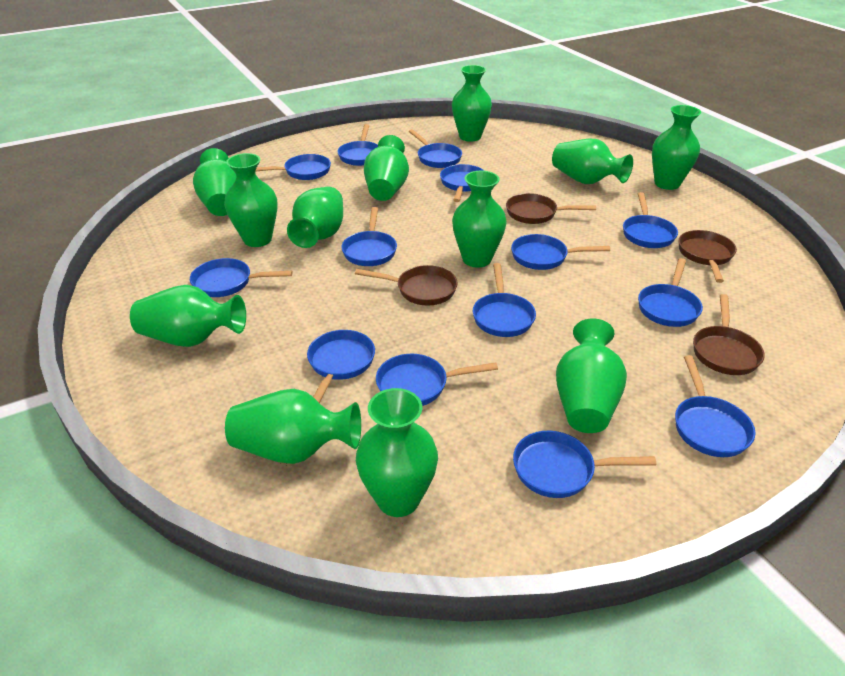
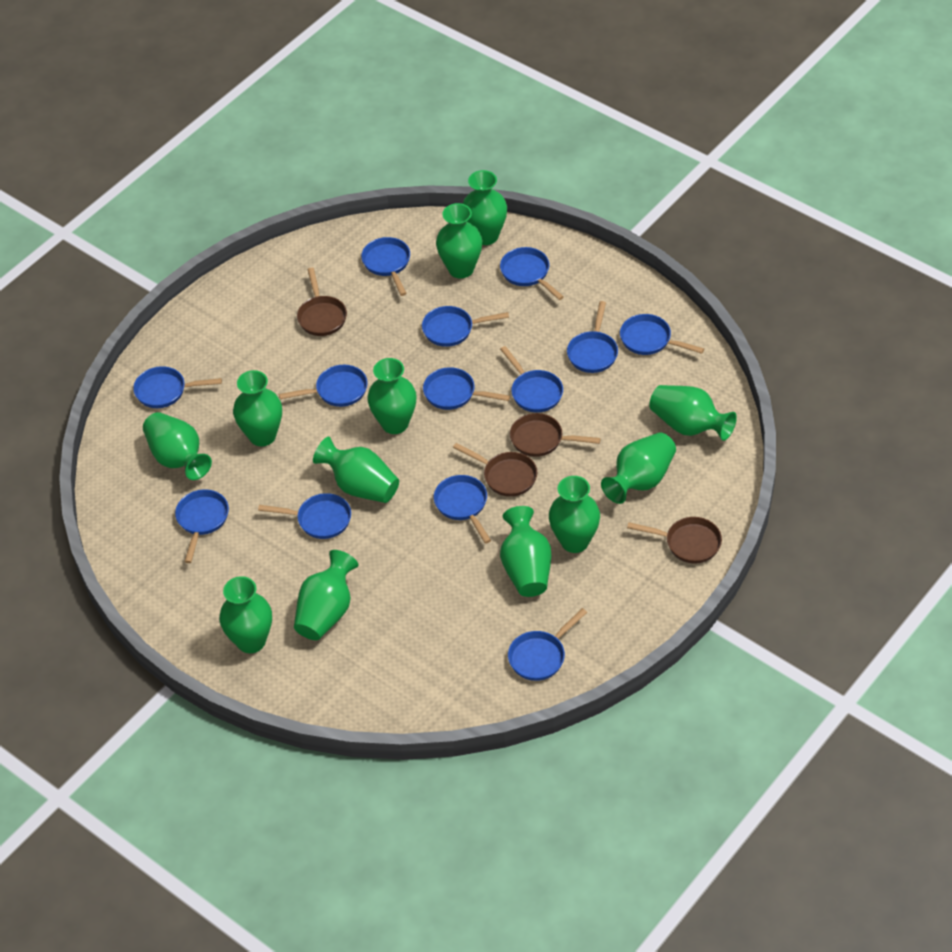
blue pan: 14 -> 13

